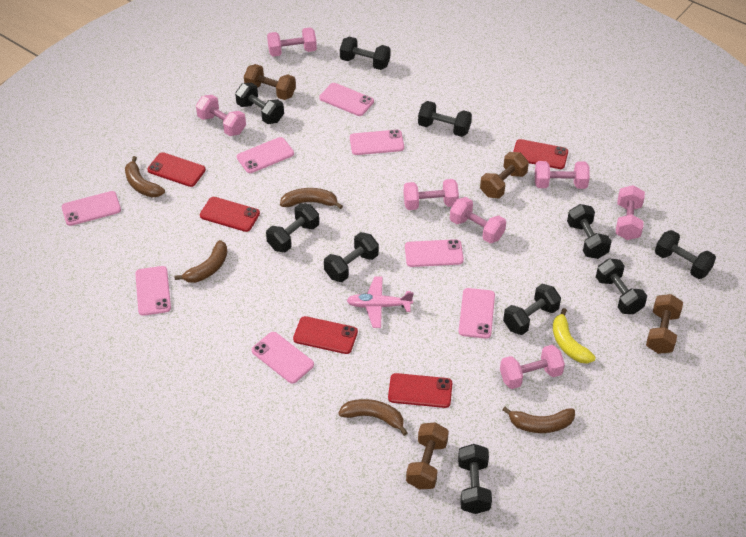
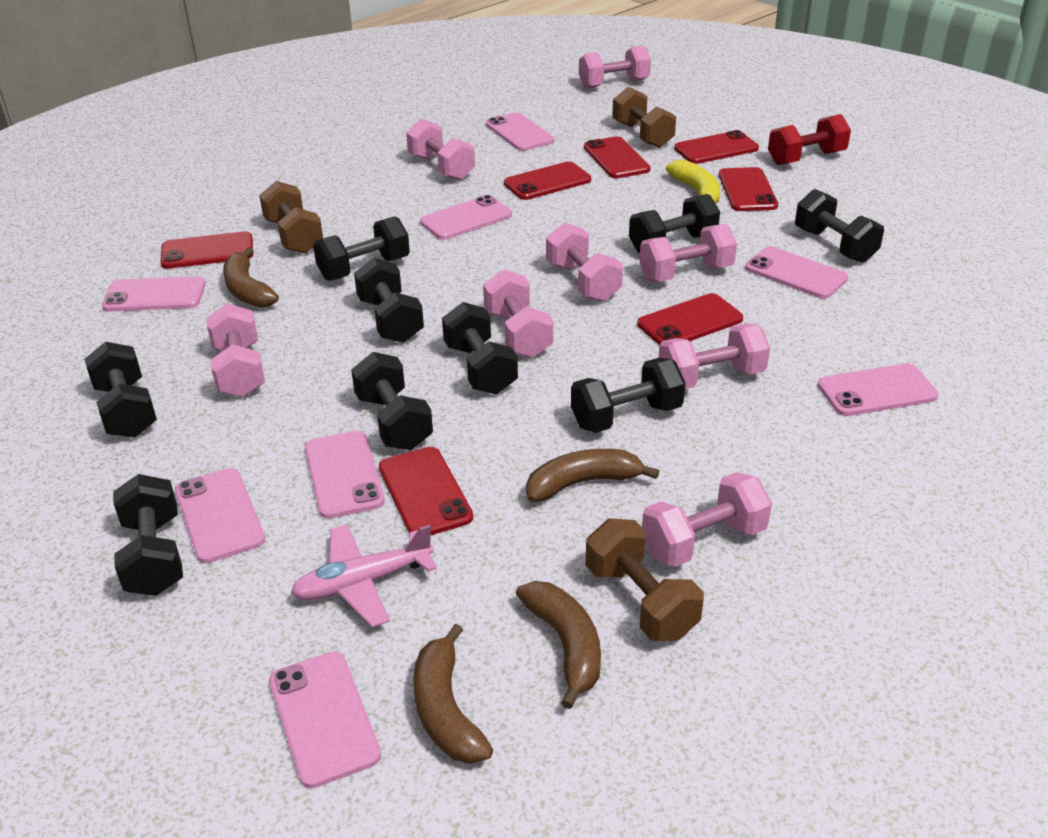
black dumbbell: 10 -> 9
brown banana: 5 -> 4
brown dumbbell: 4 -> 3
pink dumbbell: 7 -> 8
red dumbbell: 0 -> 1
red phone: 5 -> 7

